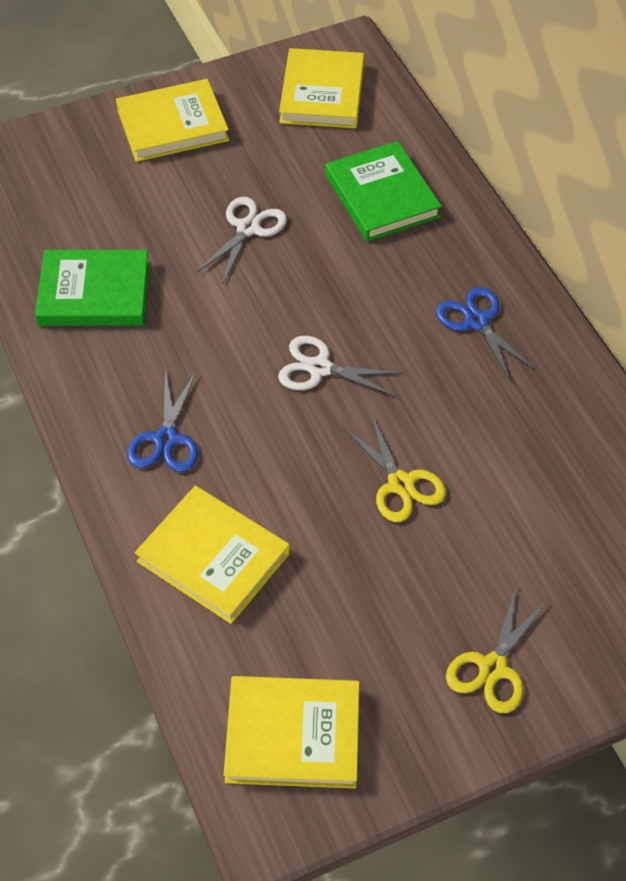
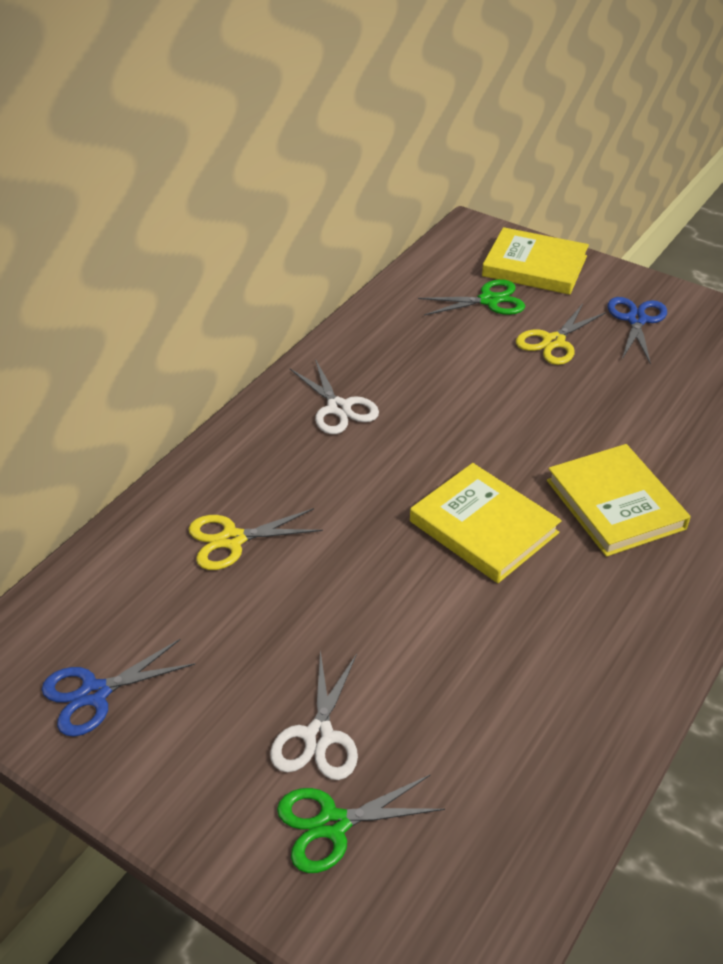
green book: 2 -> 0
green scissors: 0 -> 2
yellow book: 4 -> 3

